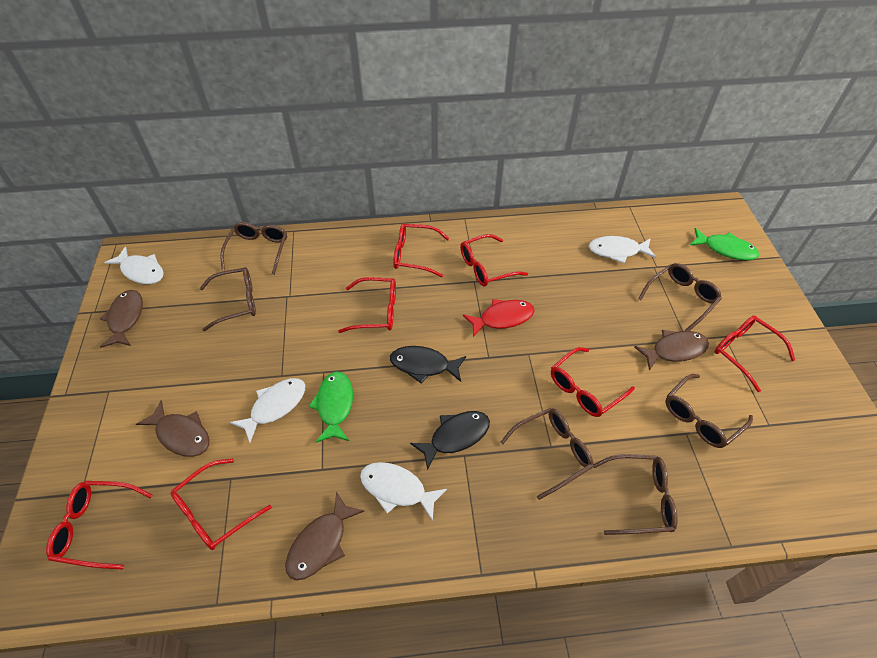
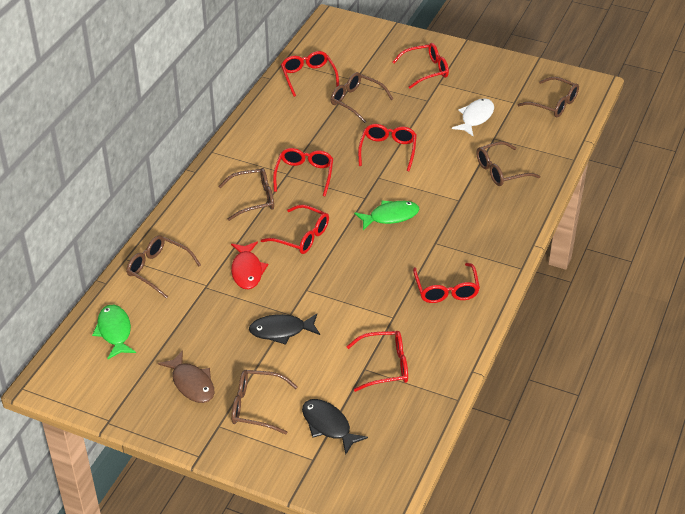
brown fish: 4 -> 1
white fish: 4 -> 1

